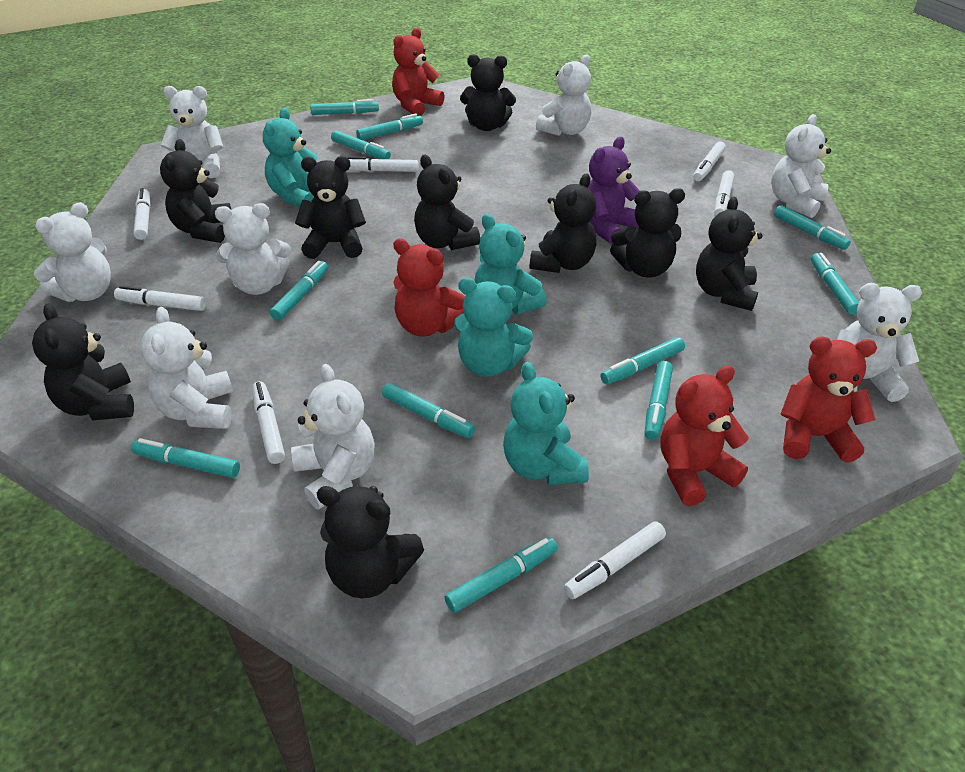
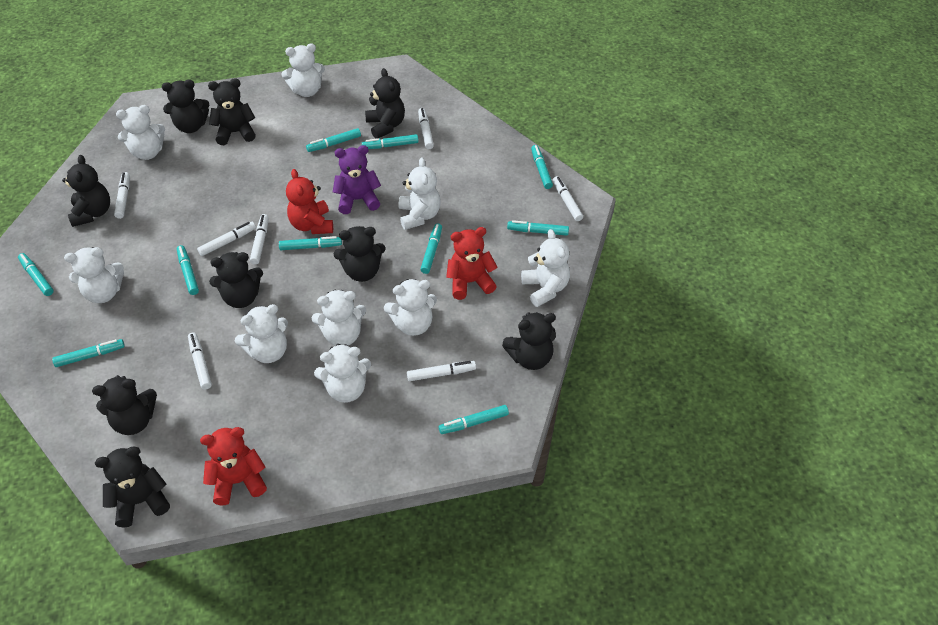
red teddy bear: 4 -> 3
turquoise marker: 11 -> 10
turquoise teddy bear: 4 -> 0
white teddy bear: 8 -> 9

